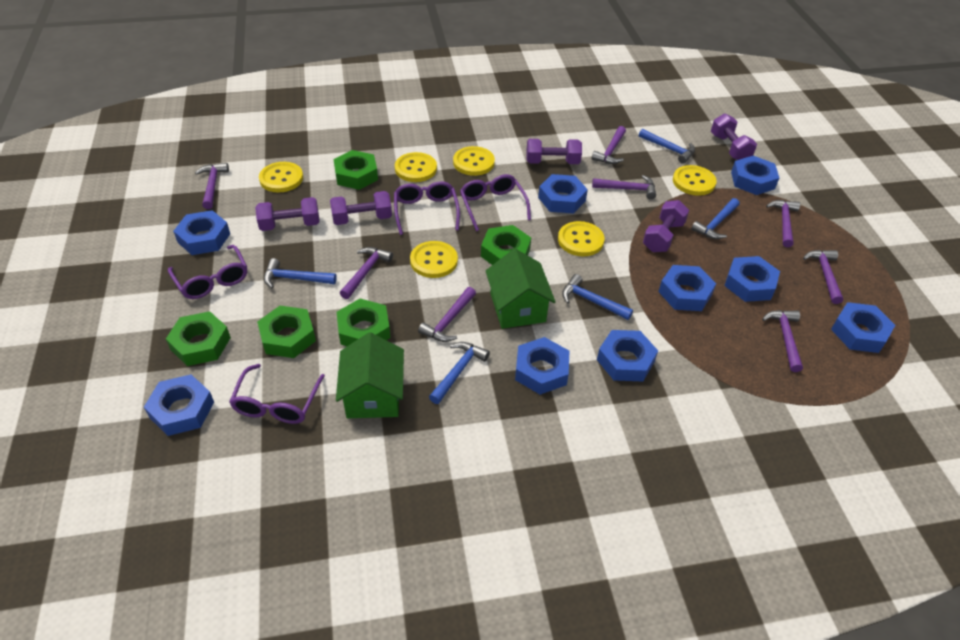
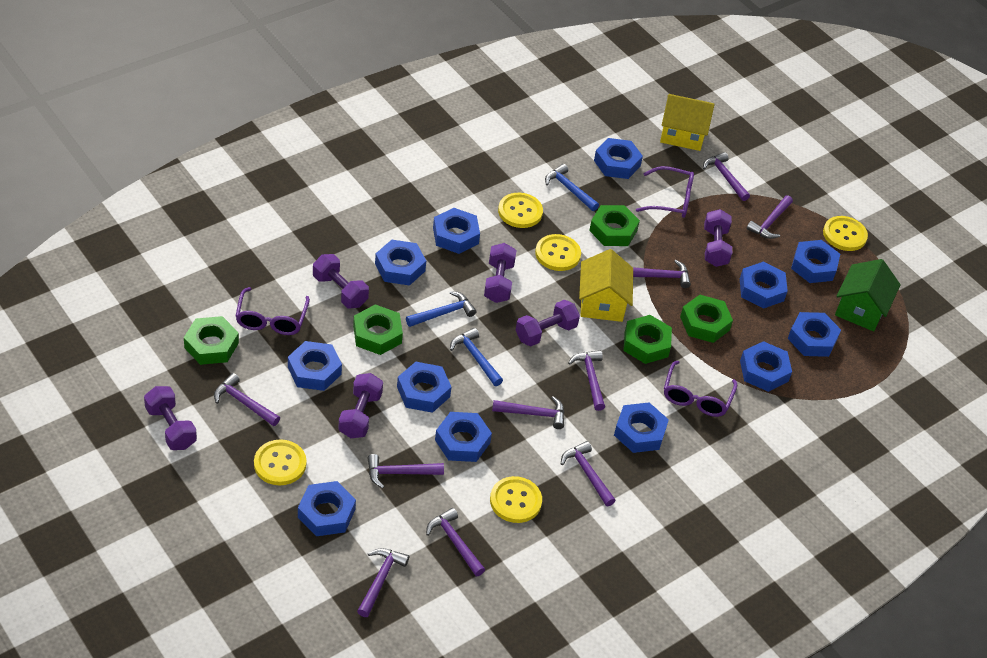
blue hammer: 5 -> 3
blue nut: 9 -> 12
green house: 2 -> 1
purple dumbbell: 5 -> 6
purple glasses: 4 -> 3
purple hammer: 8 -> 10
yellow button: 6 -> 5
yellow house: 0 -> 2

